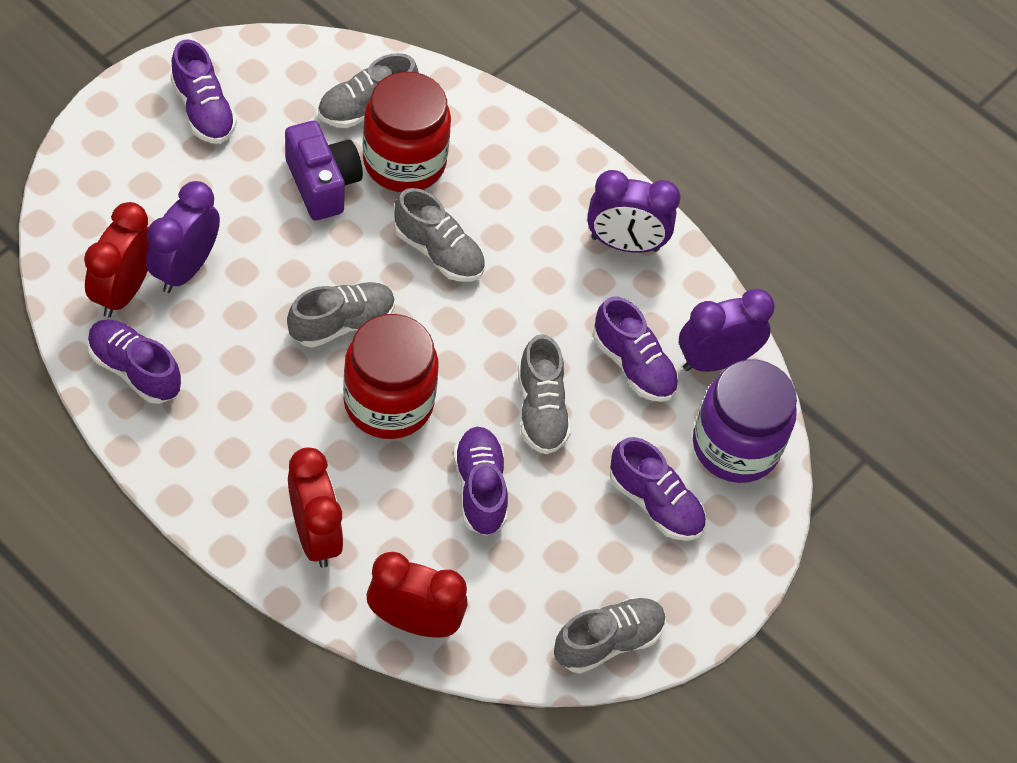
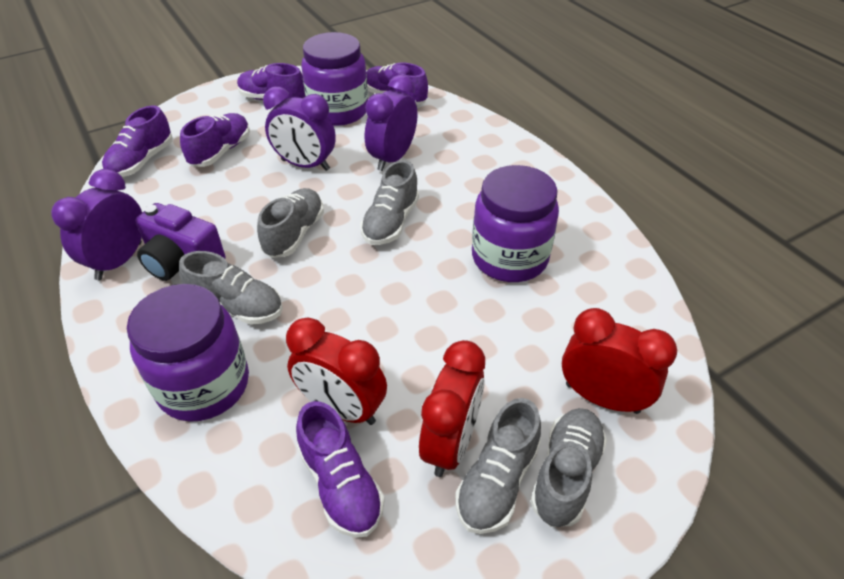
purple jar: 1 -> 3
red jar: 2 -> 0

